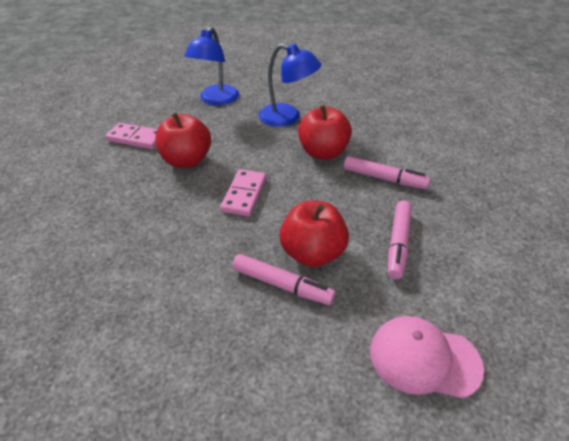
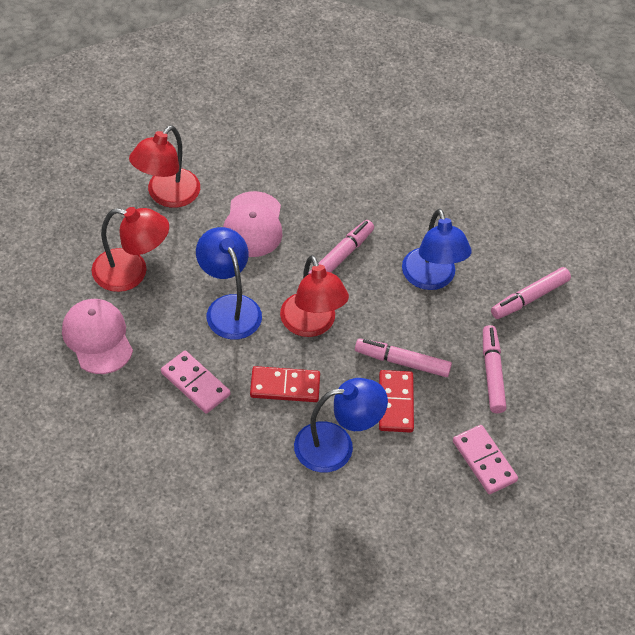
blue lamp: 2 -> 3
pink cap: 1 -> 2
pink marker: 3 -> 4
red apple: 3 -> 0
red domino: 0 -> 2
red lamp: 0 -> 3

